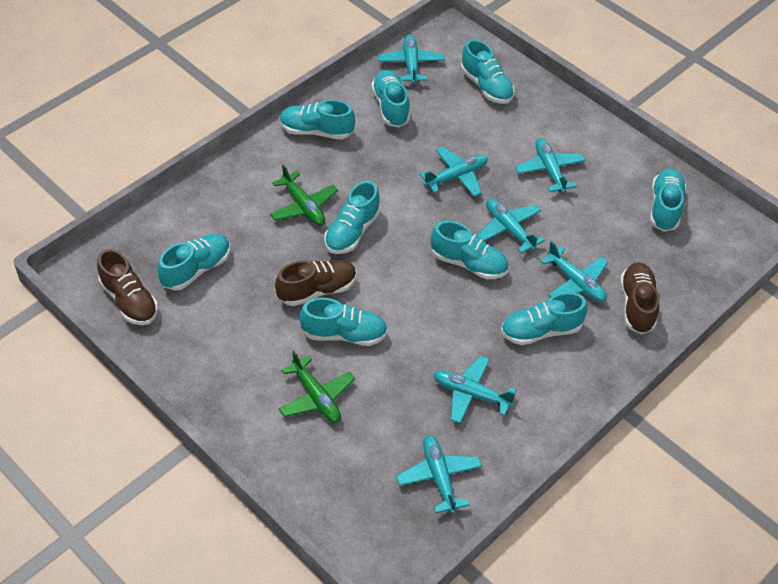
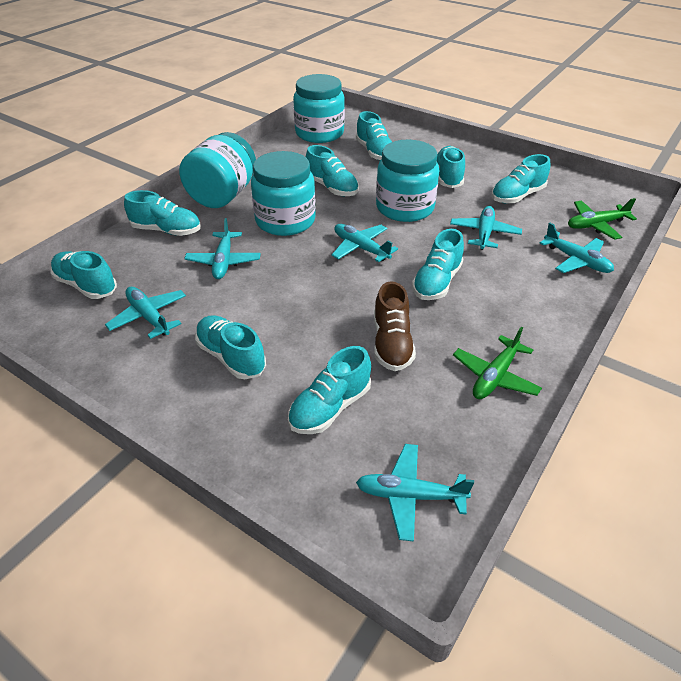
brown shoe: 3 -> 1
turquoise jar: 0 -> 4
turquoise plane: 7 -> 6

